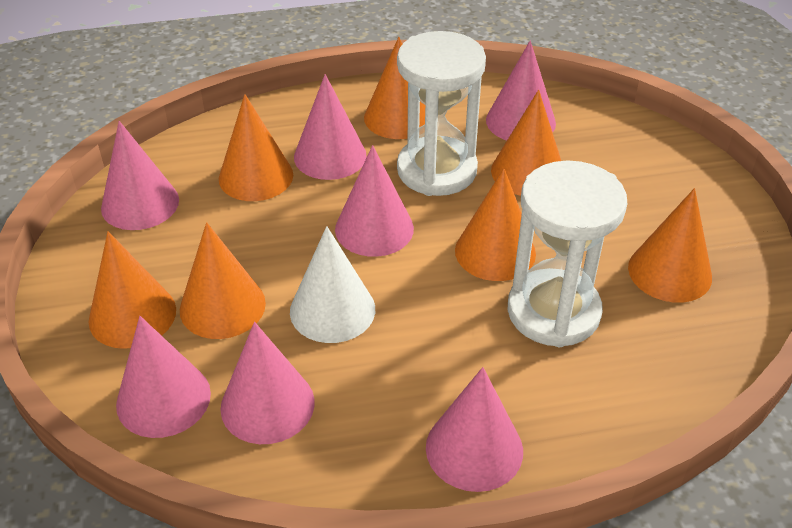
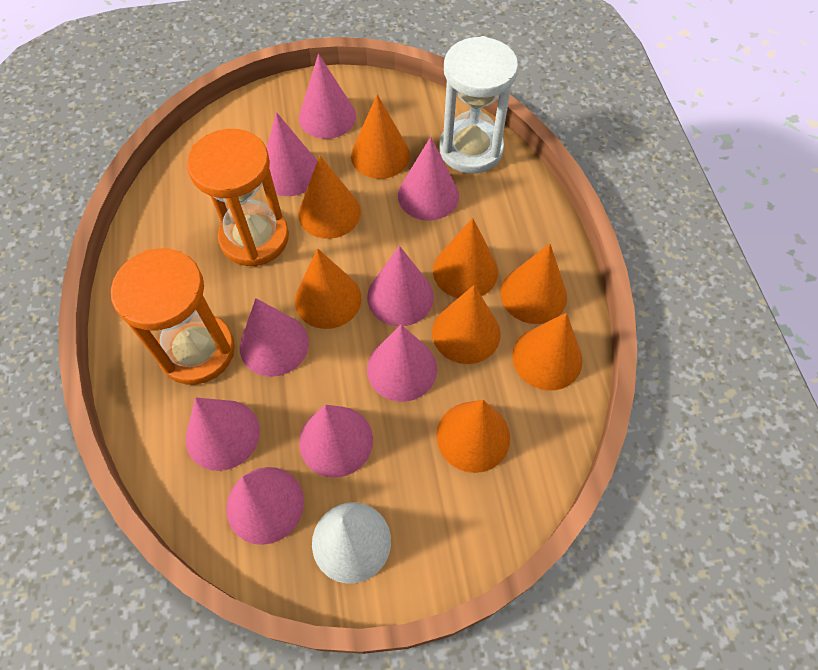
orange cone: 7 -> 8
orange hourglass: 0 -> 2
pink cone: 7 -> 9
white hourglass: 2 -> 1

